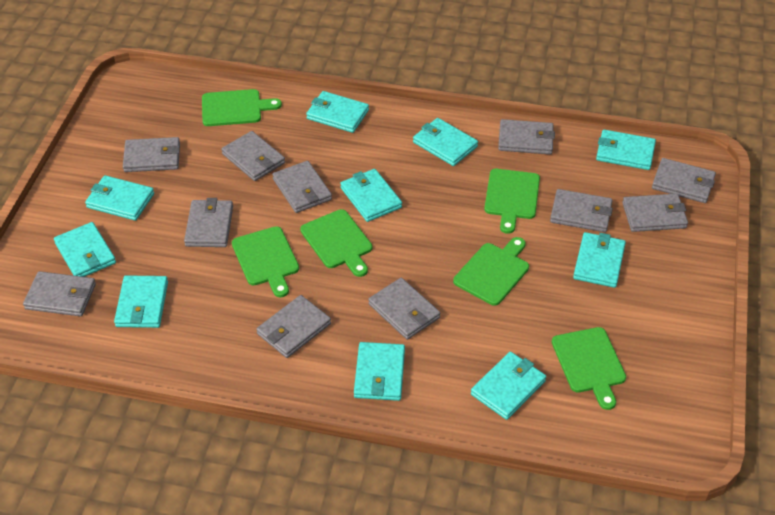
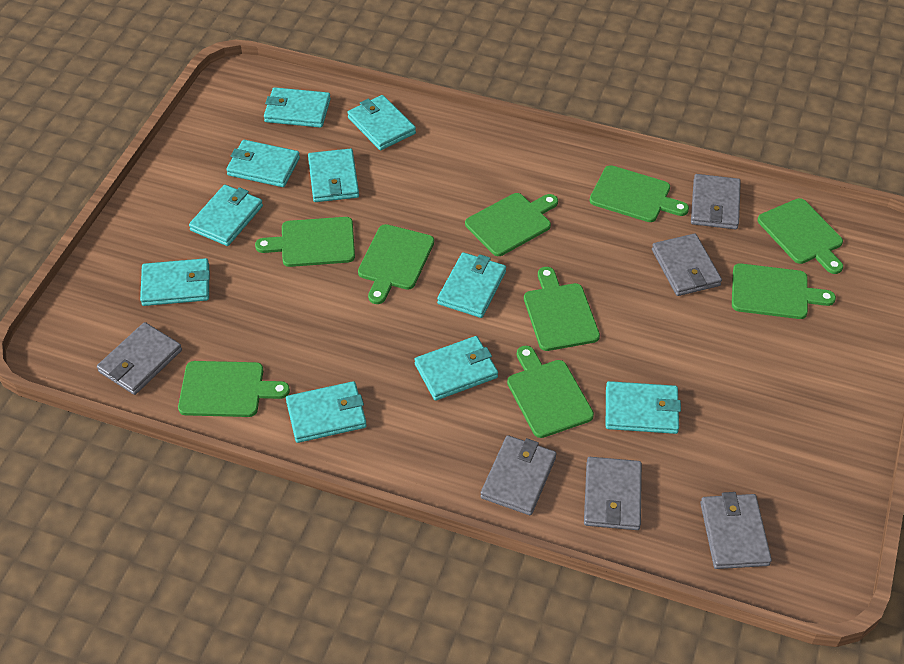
green cutting board: 6 -> 9
grey wallet: 11 -> 6

